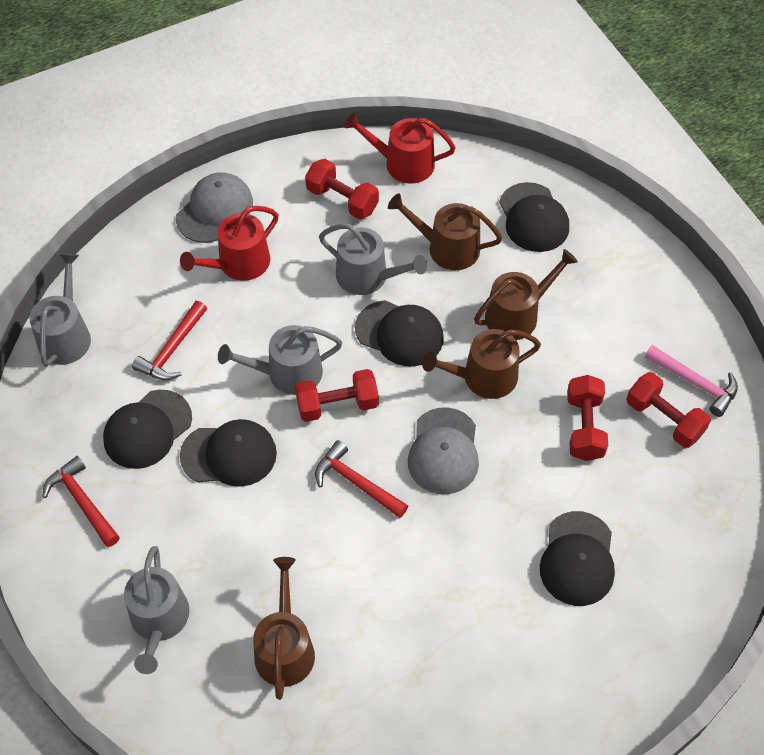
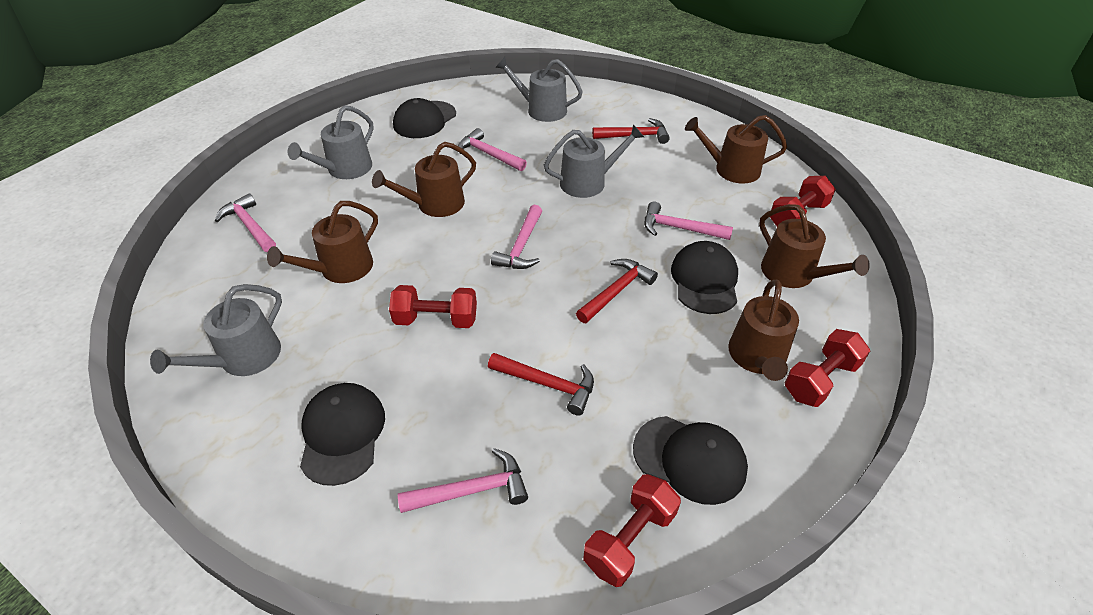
black cap: 5 -> 4
brown watering can: 4 -> 5
grey cap: 2 -> 0
pink hammer: 1 -> 5
red watering can: 2 -> 0

